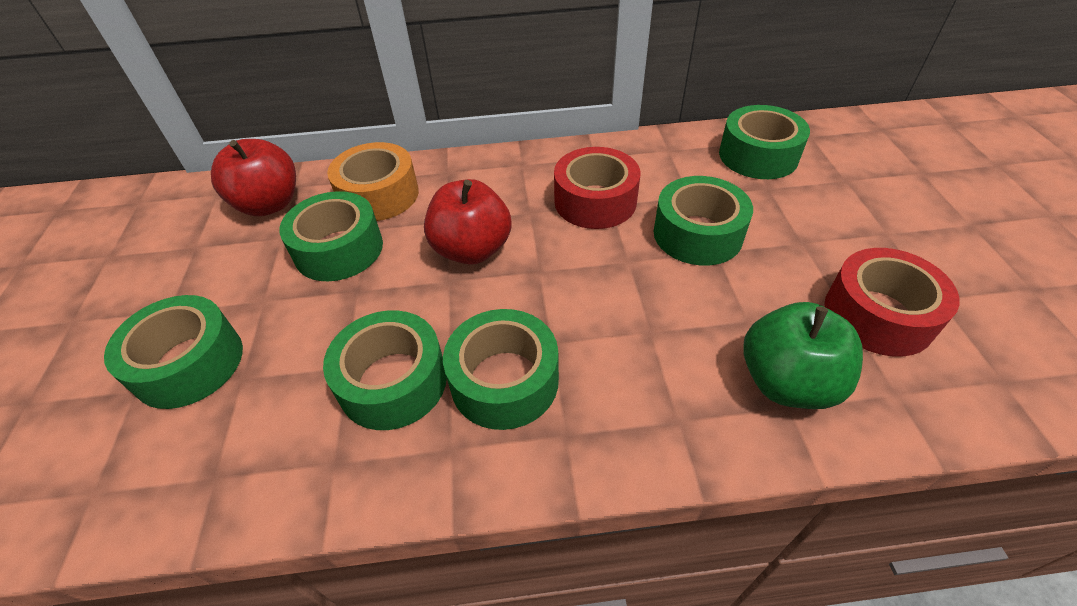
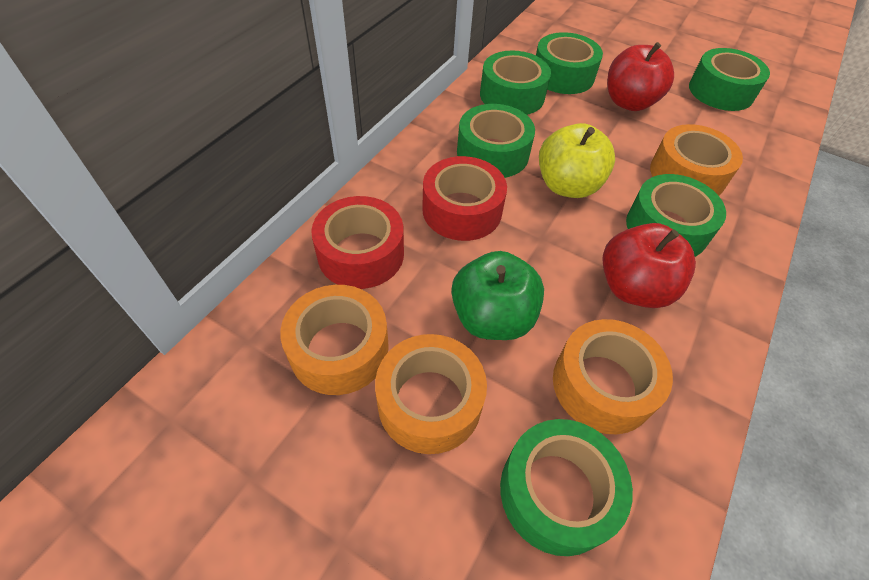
orange tape: 1 -> 4
yellow apple: 0 -> 1

